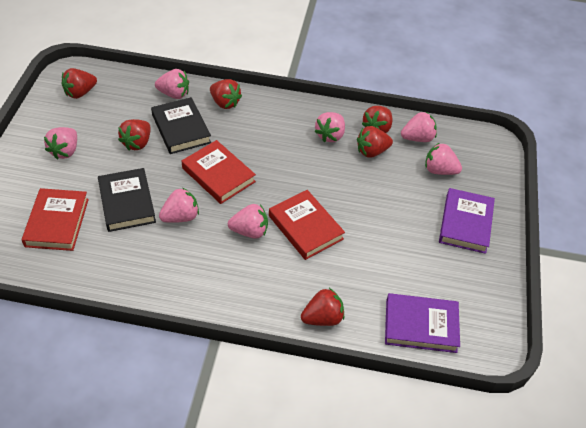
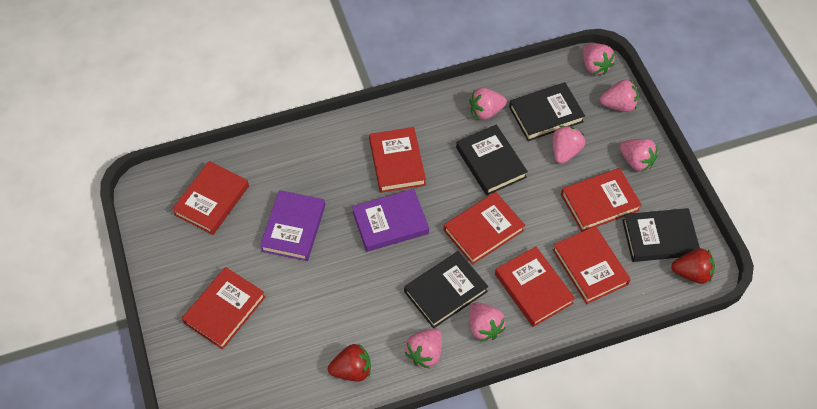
black book: 2 -> 4
red book: 3 -> 7
red strawberry: 6 -> 2

